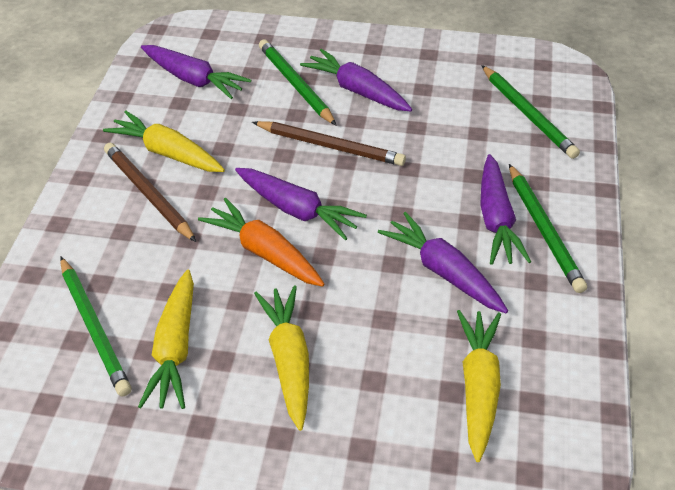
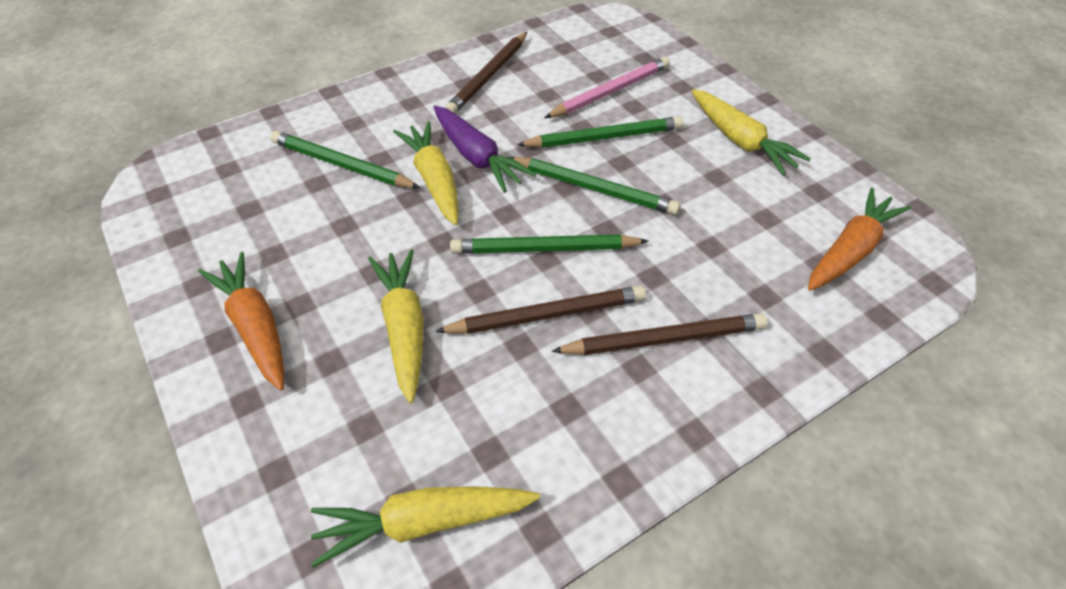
brown pencil: 2 -> 3
orange carrot: 1 -> 2
pink pencil: 0 -> 1
purple carrot: 5 -> 1

